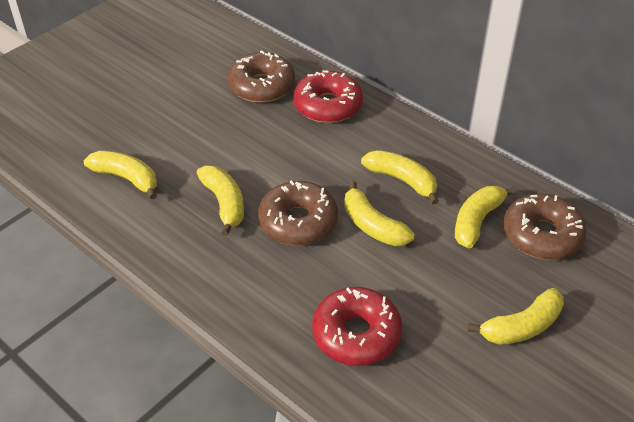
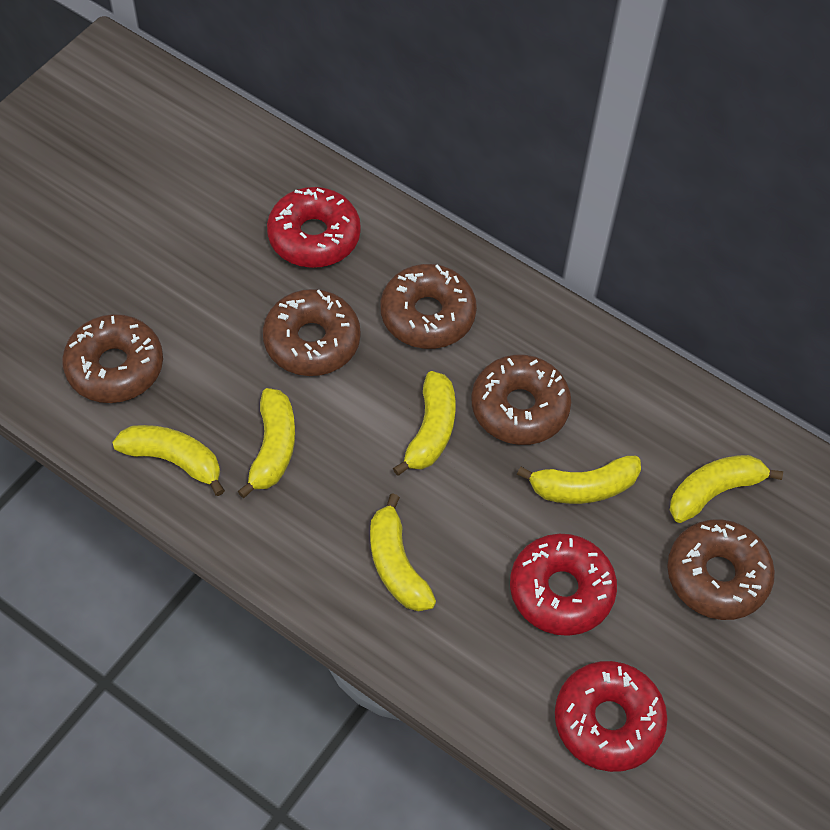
brown donut: 3 -> 5
red donut: 2 -> 3

